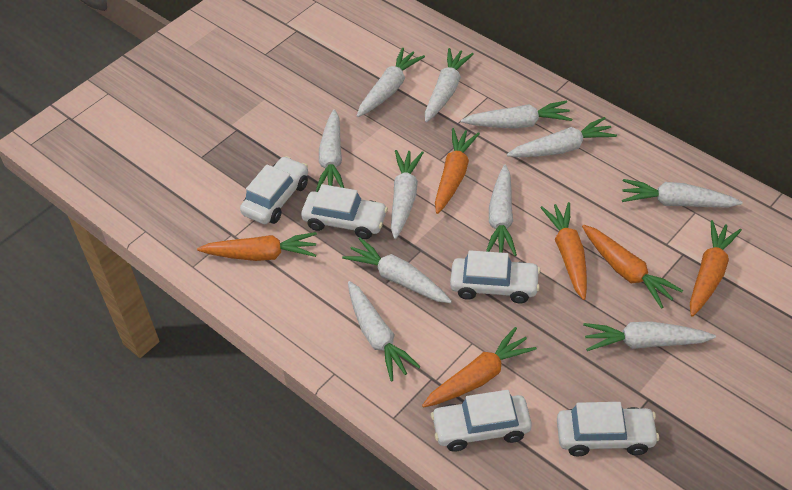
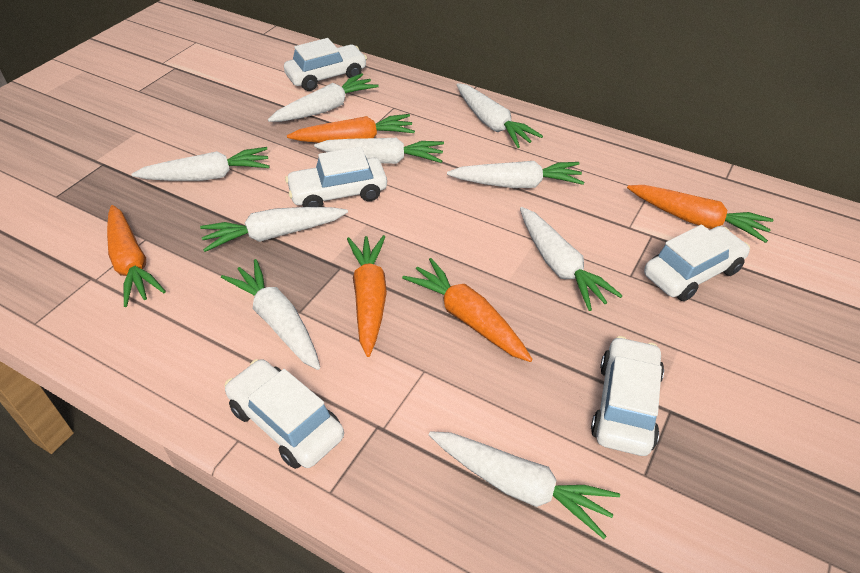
orange carrot: 6 -> 5
white carrot: 11 -> 9

